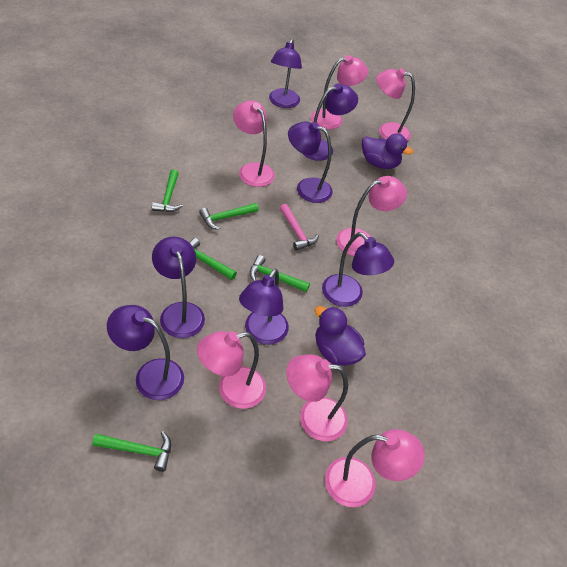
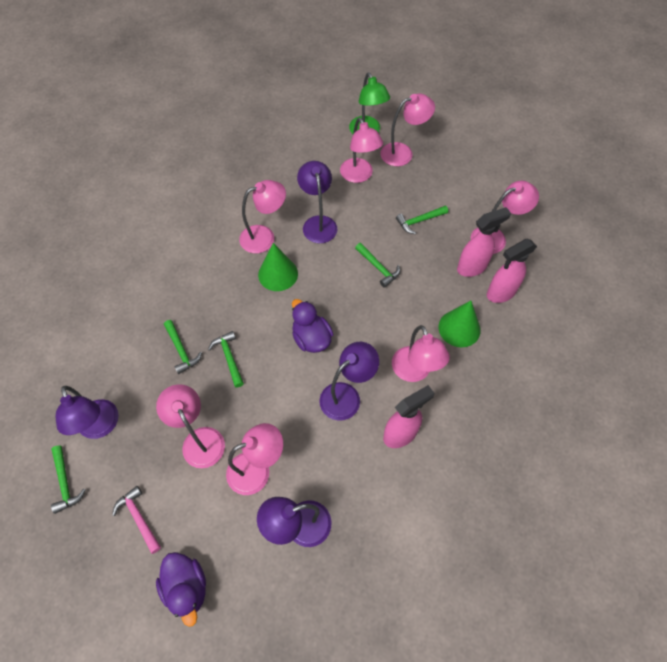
green cone: 0 -> 2
green lamp: 0 -> 1
pink spray bottle: 0 -> 3
purple lamp: 7 -> 4

